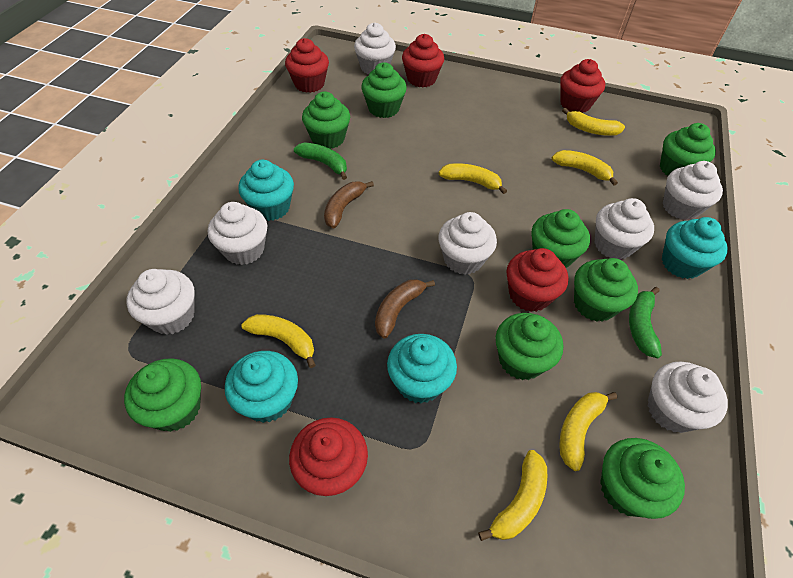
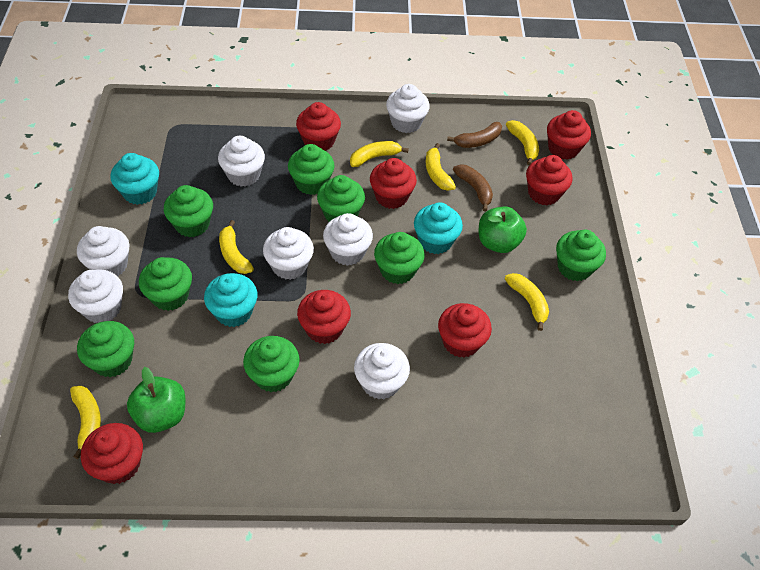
green apple: 0 -> 2
green banana: 2 -> 0
red cupcake: 5 -> 7
turquoise cupcake: 4 -> 3

